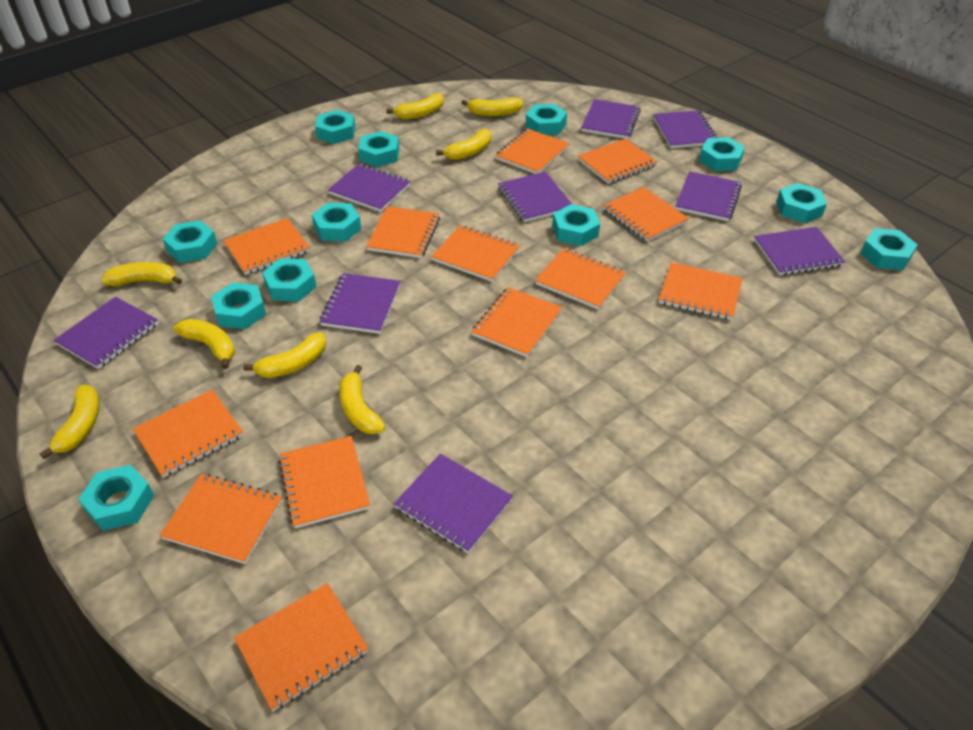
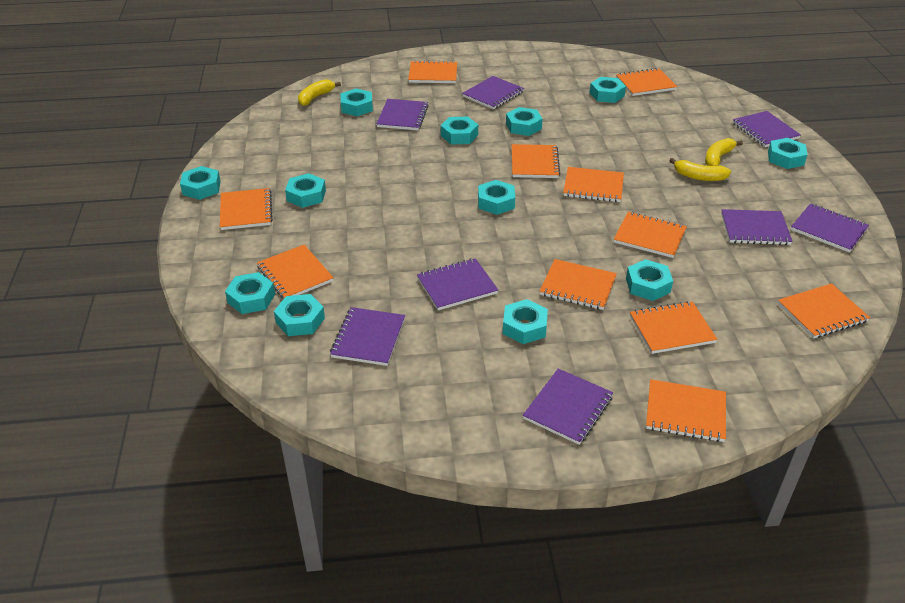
orange notebook: 13 -> 11
purple notebook: 9 -> 8
yellow banana: 8 -> 3

